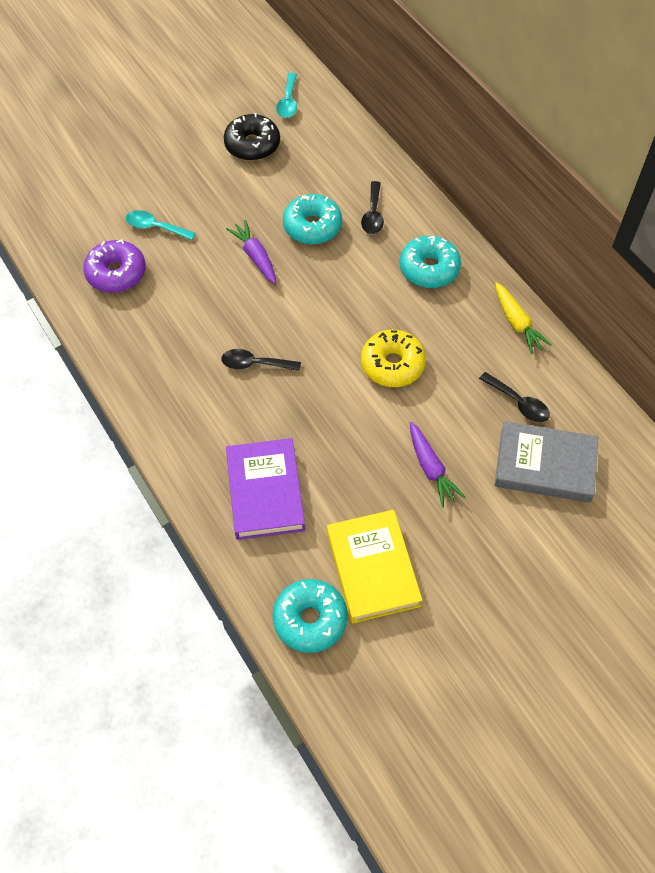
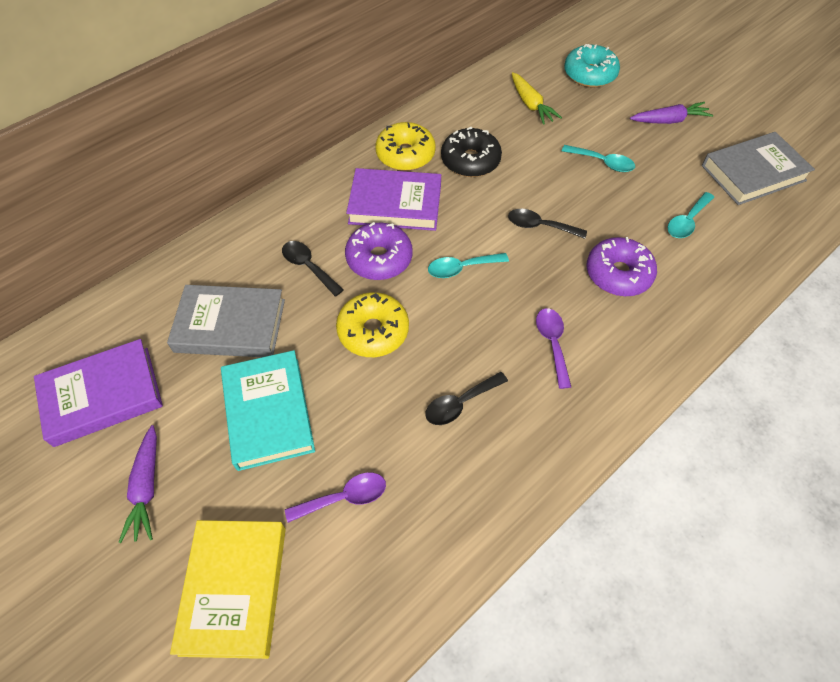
grey book: 1 -> 2
purple book: 1 -> 2
purple donut: 1 -> 2
purple spoon: 0 -> 2
turquoise book: 0 -> 1
turquoise donut: 3 -> 1
turquoise spoon: 2 -> 3
yellow donut: 1 -> 2

